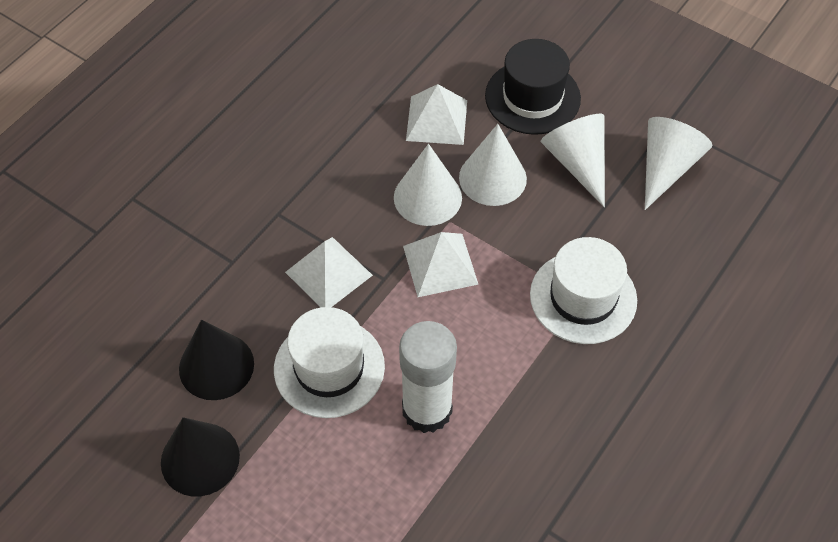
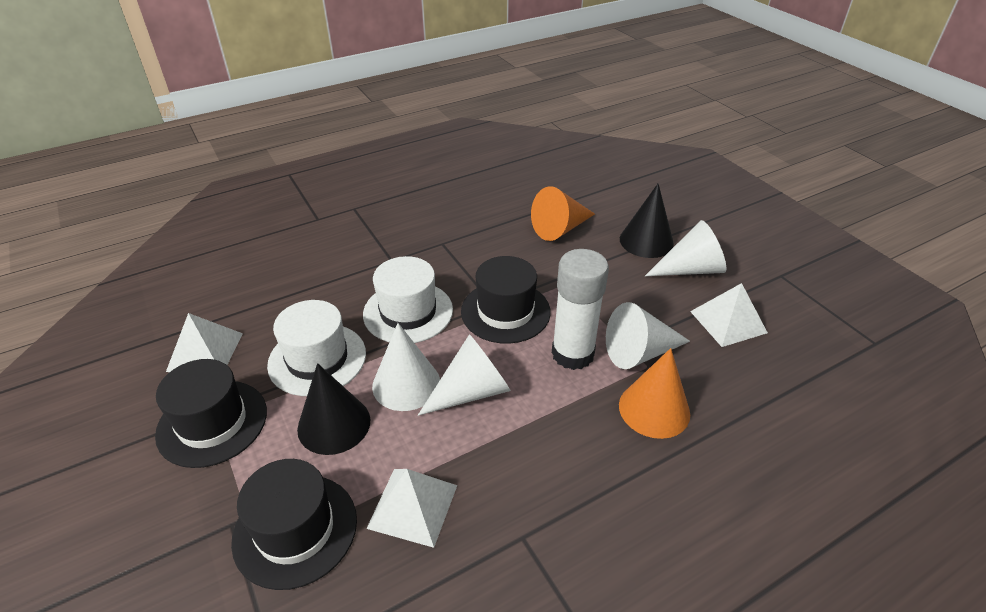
black hat: 1 -> 3
orange cone: 0 -> 2

